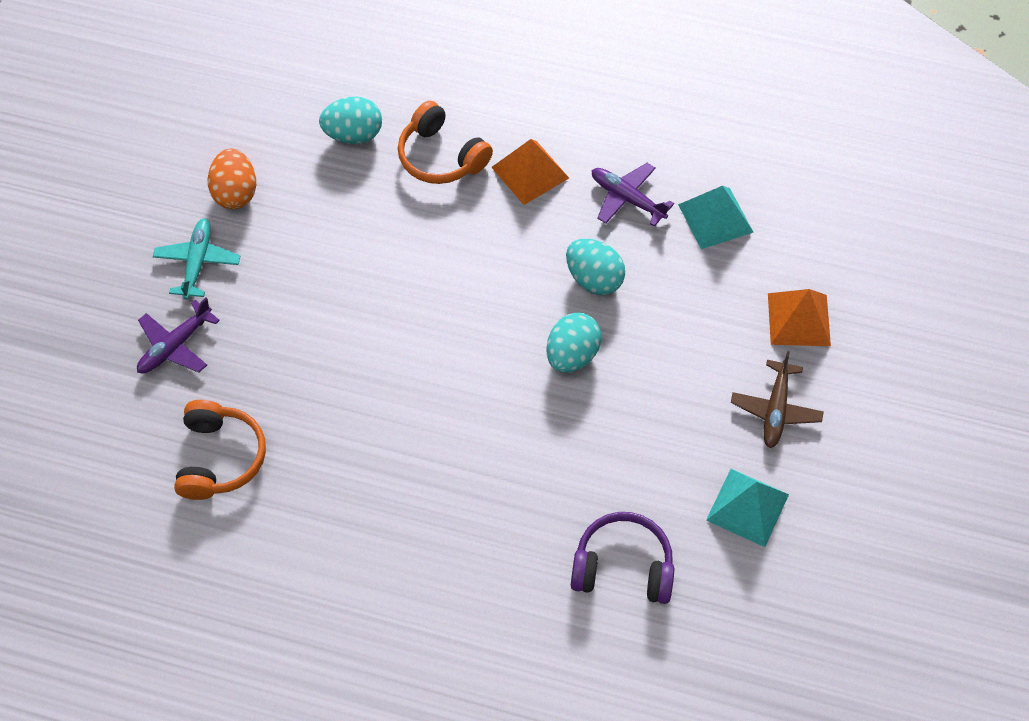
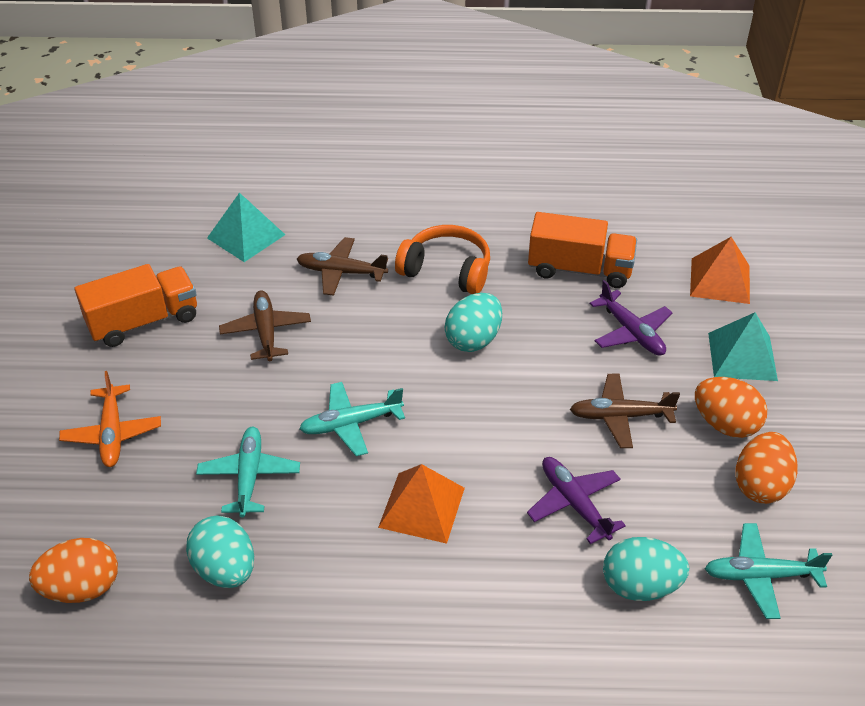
brown plane: 1 -> 3
orange egg: 1 -> 3
orange headphones: 2 -> 1
orange plane: 0 -> 1
orange truck: 0 -> 2
purple headphones: 1 -> 0
turquoise plane: 1 -> 3

